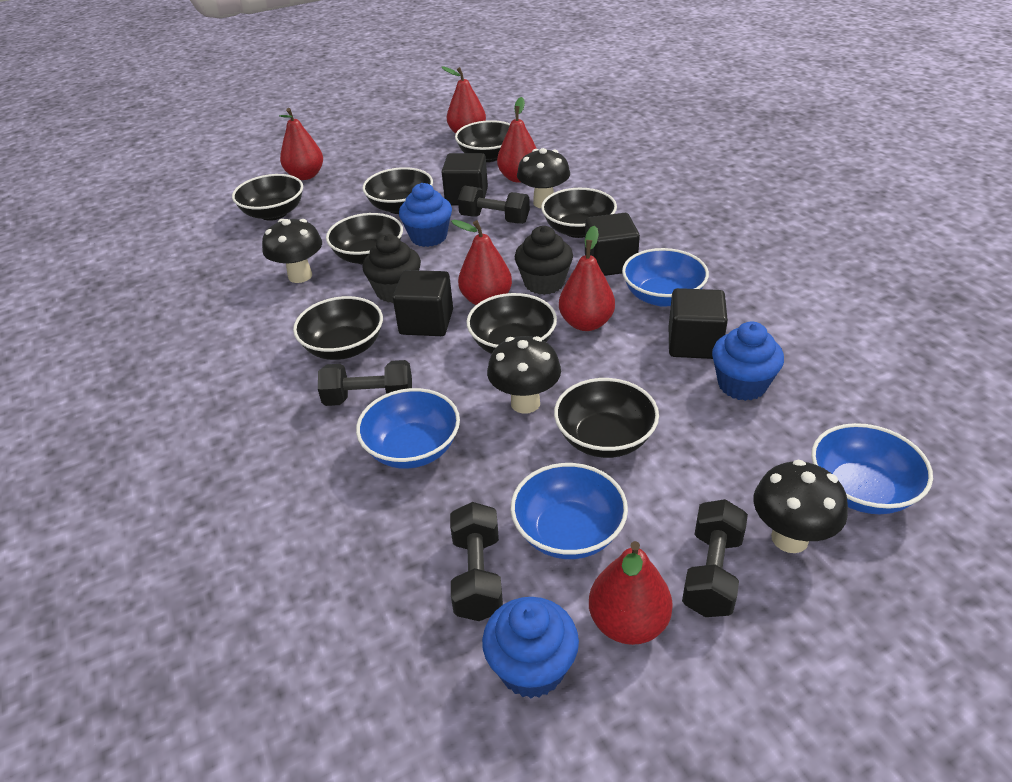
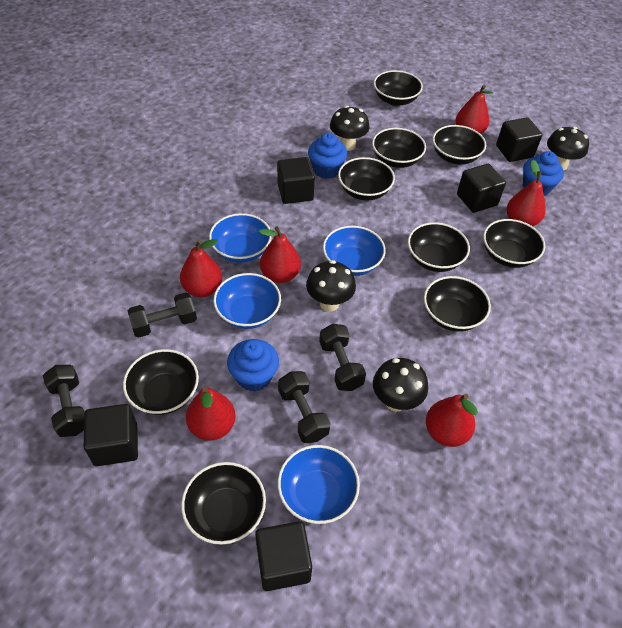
black bowl: 8 -> 9
black cube: 4 -> 5
black cupcake: 2 -> 0

